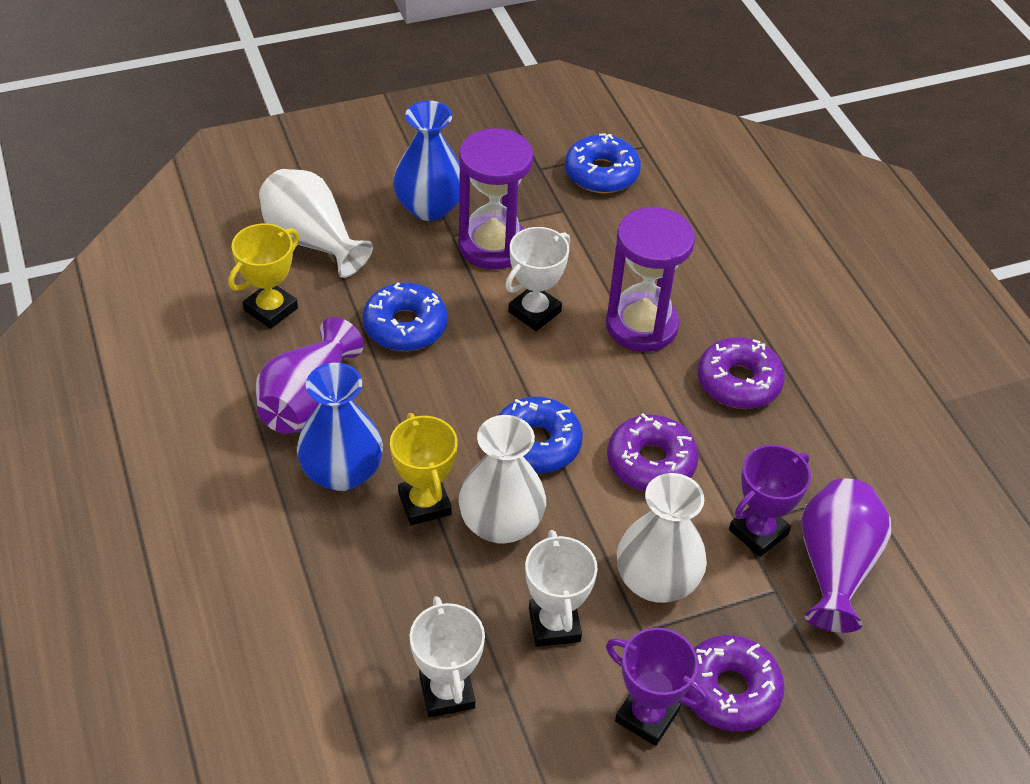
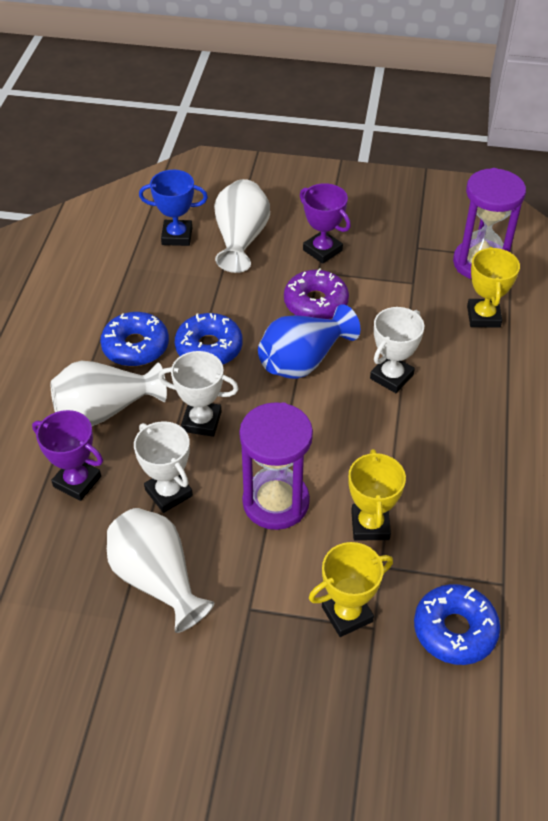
blue trophy: 0 -> 1
blue vase: 2 -> 1
purple donut: 3 -> 1
purple vase: 2 -> 0
yellow trophy: 2 -> 3

